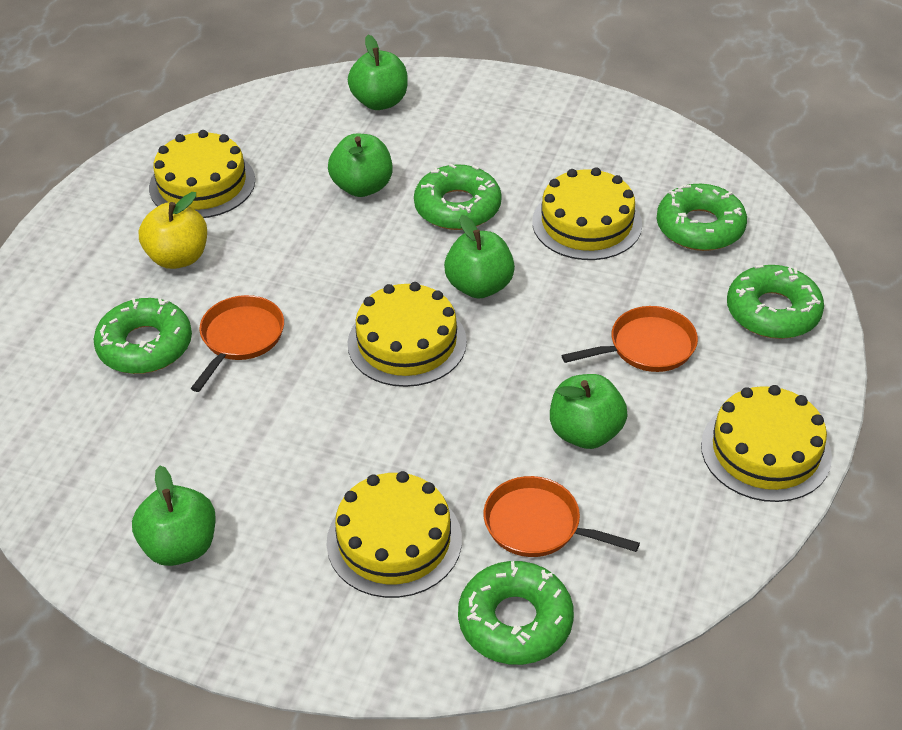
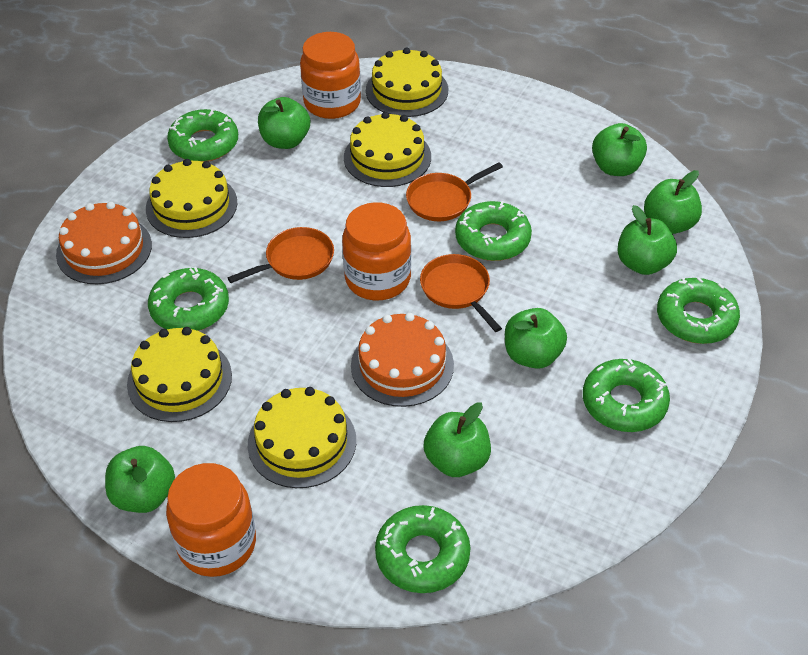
green apple: 5 -> 7
green donut: 5 -> 6
orange cake: 0 -> 2
orange jar: 0 -> 3
yellow apple: 1 -> 0

